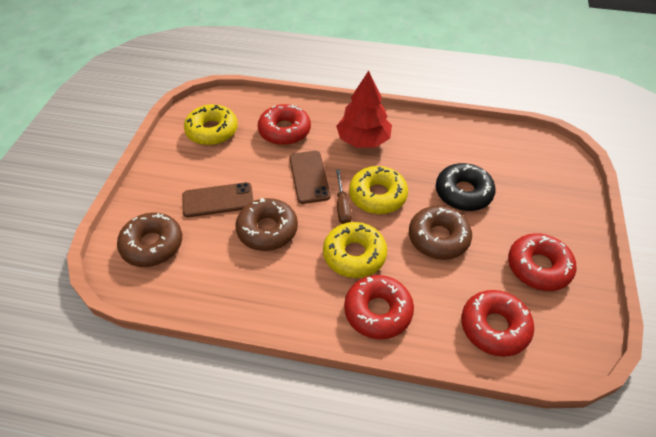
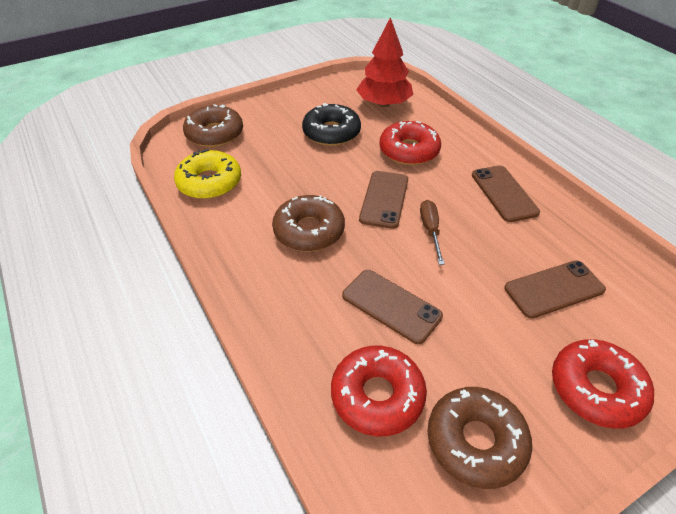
brown phone: 2 -> 4
red donut: 4 -> 3
yellow donut: 3 -> 1

